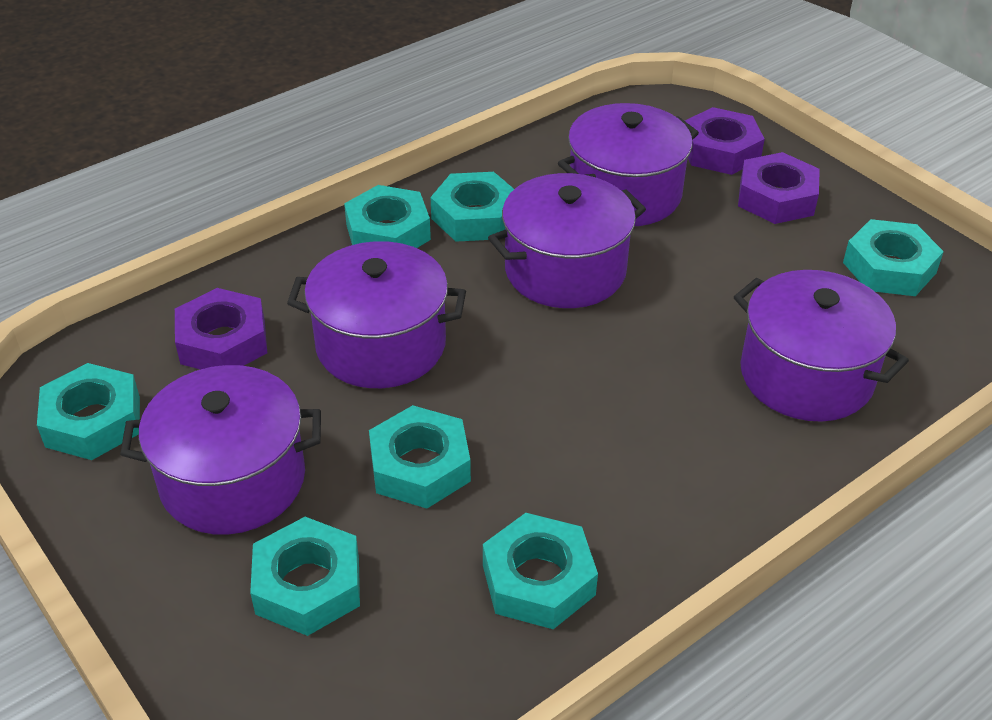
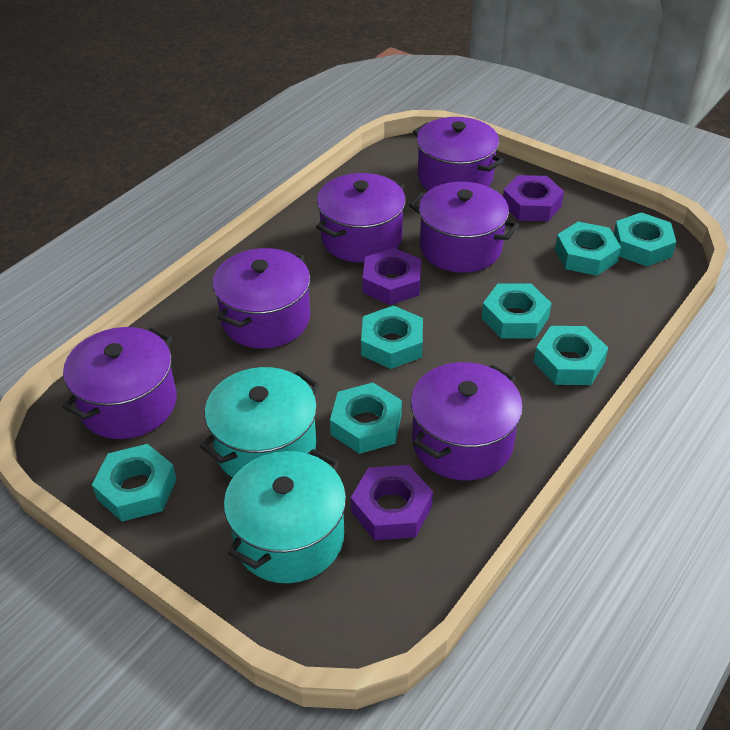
purple pot: 5 -> 6
turquoise pot: 0 -> 2

